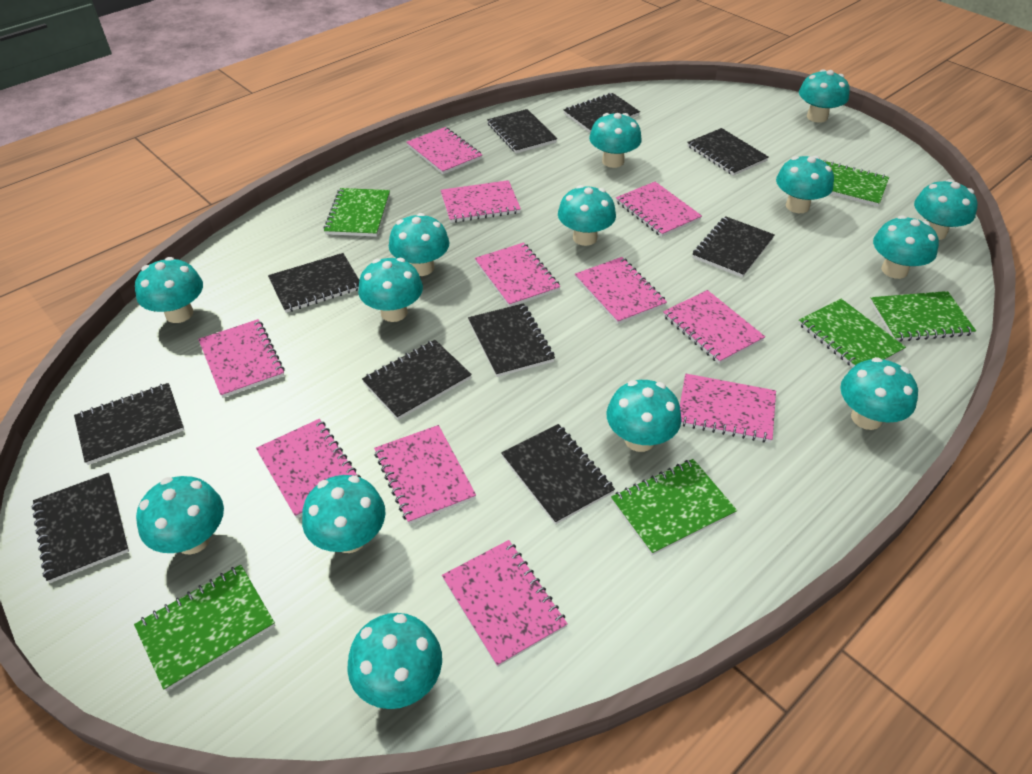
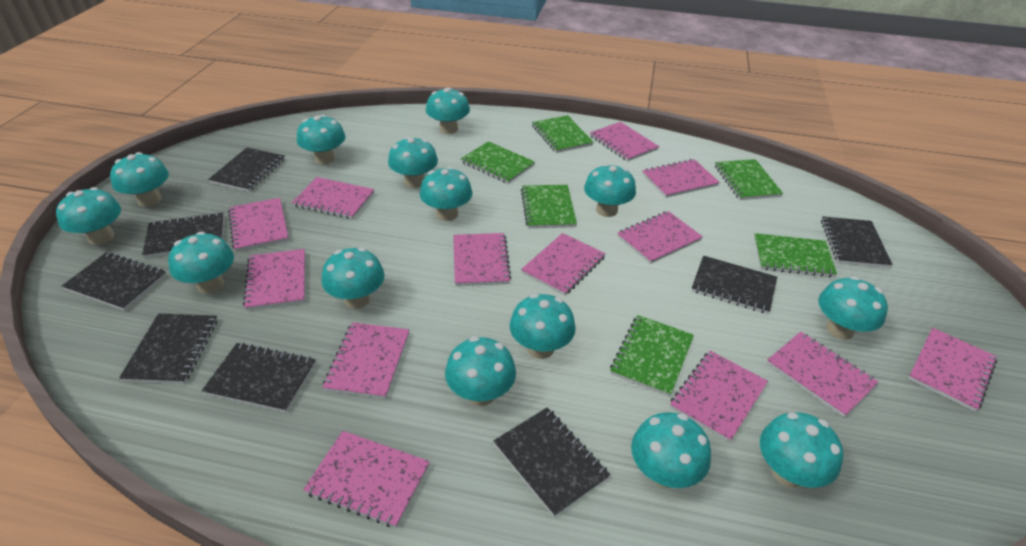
black notebook: 10 -> 8
pink notebook: 11 -> 13

